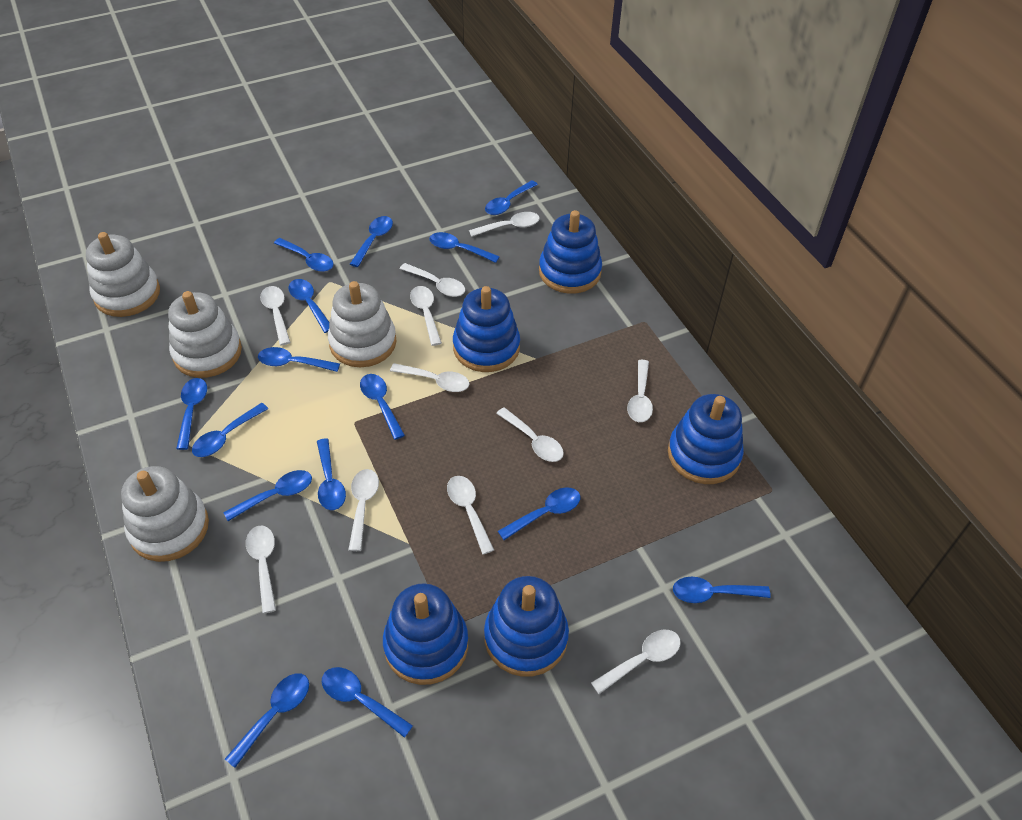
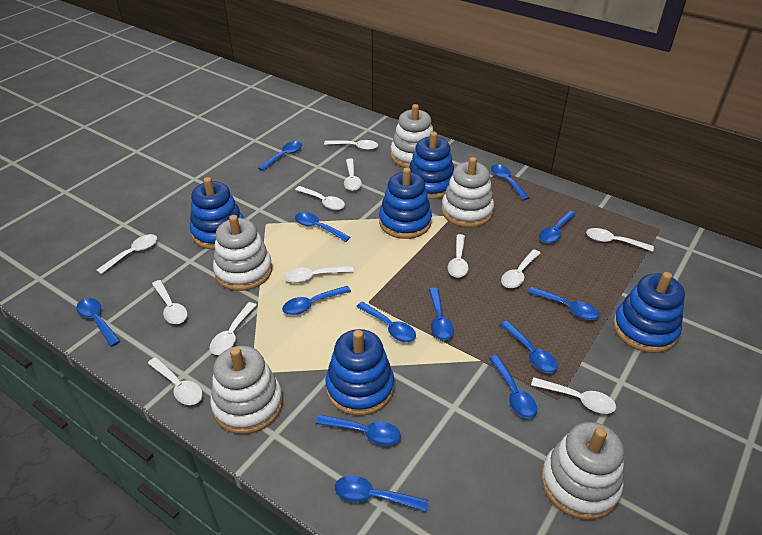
blue spoon: 15 -> 13
white spoon: 11 -> 12
white stacking toy: 4 -> 5

